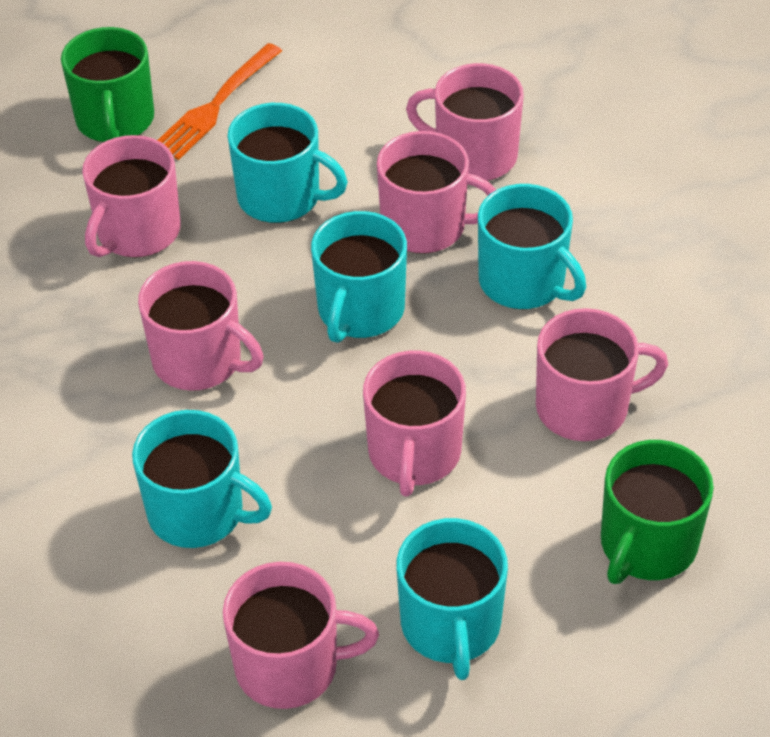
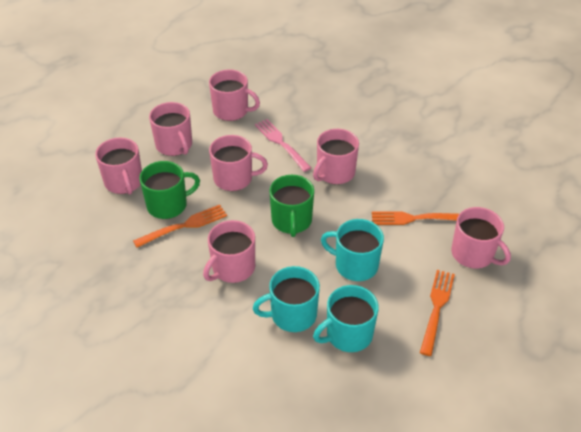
orange fork: 1 -> 3
pink fork: 0 -> 1
turquoise mug: 5 -> 3

